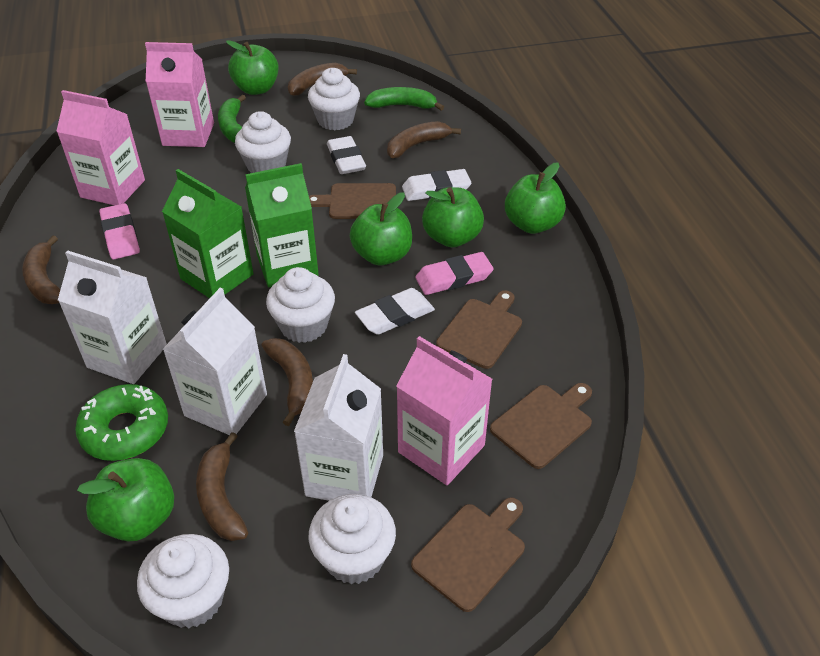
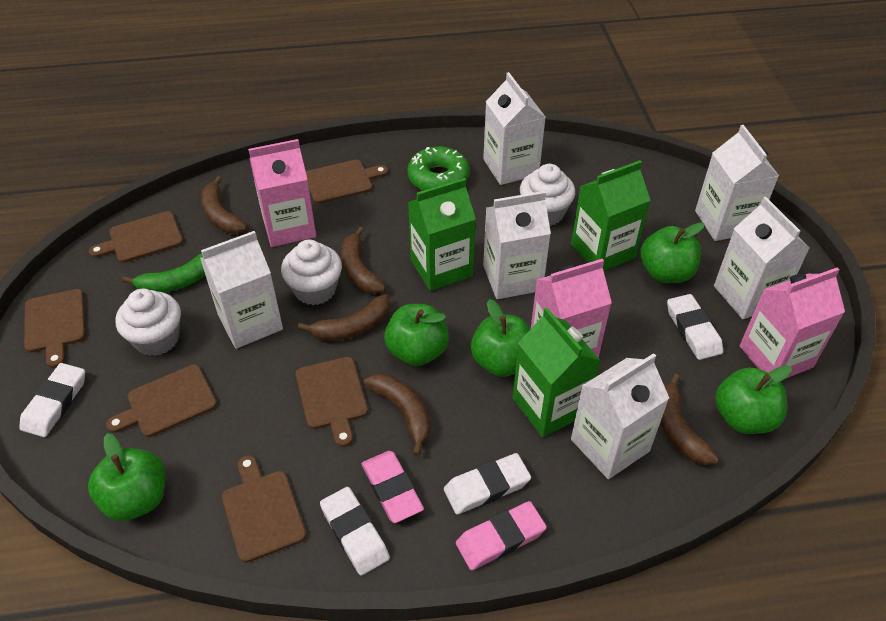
brown cutting board: 4 -> 6
green banana: 2 -> 1
green carton: 2 -> 3
white carton: 3 -> 6
white cupcake: 5 -> 3
white eraser: 3 -> 4

